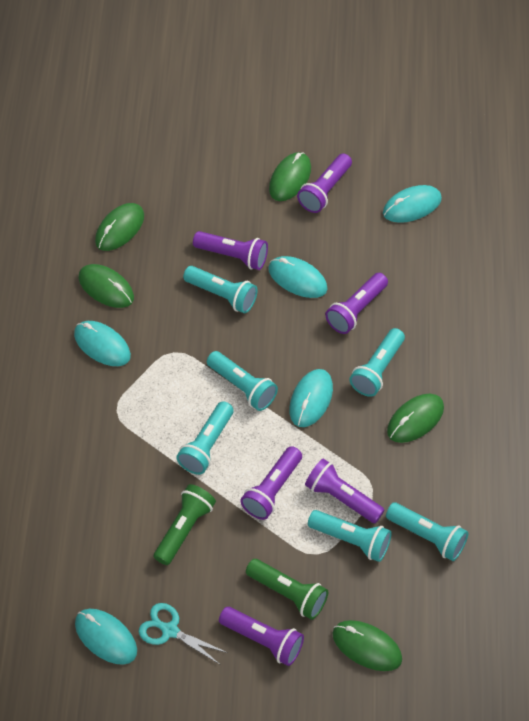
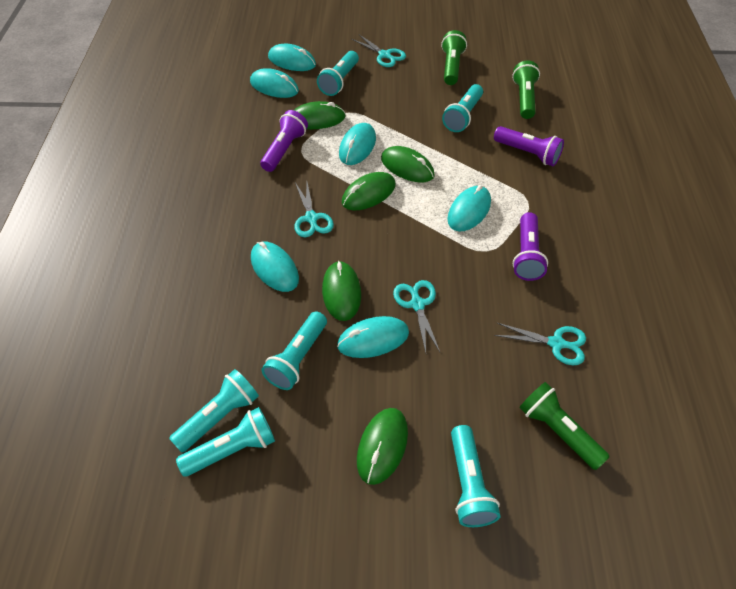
green flashlight: 2 -> 3
purple flashlight: 6 -> 3
turquoise mouse: 5 -> 6
turquoise scissors: 1 -> 4

